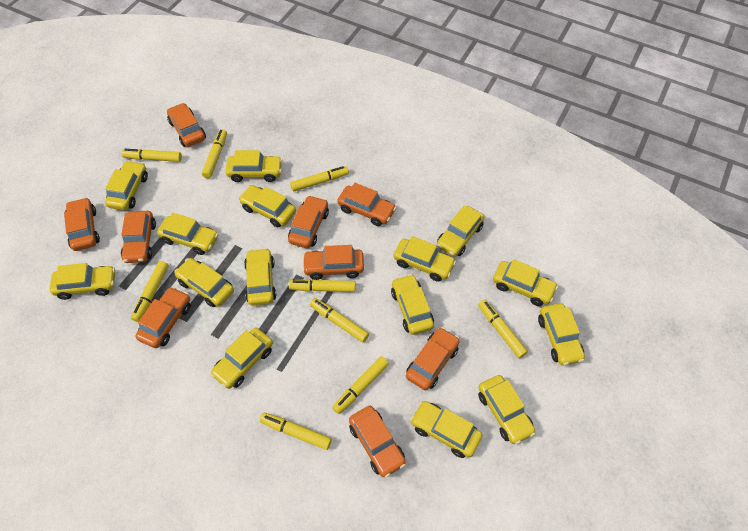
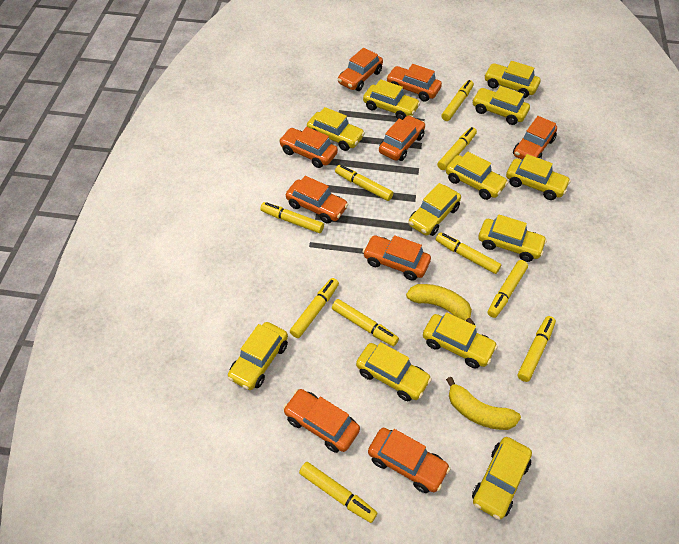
yellow banana: 0 -> 2
yellow car: 15 -> 12
yellow marker: 9 -> 10

